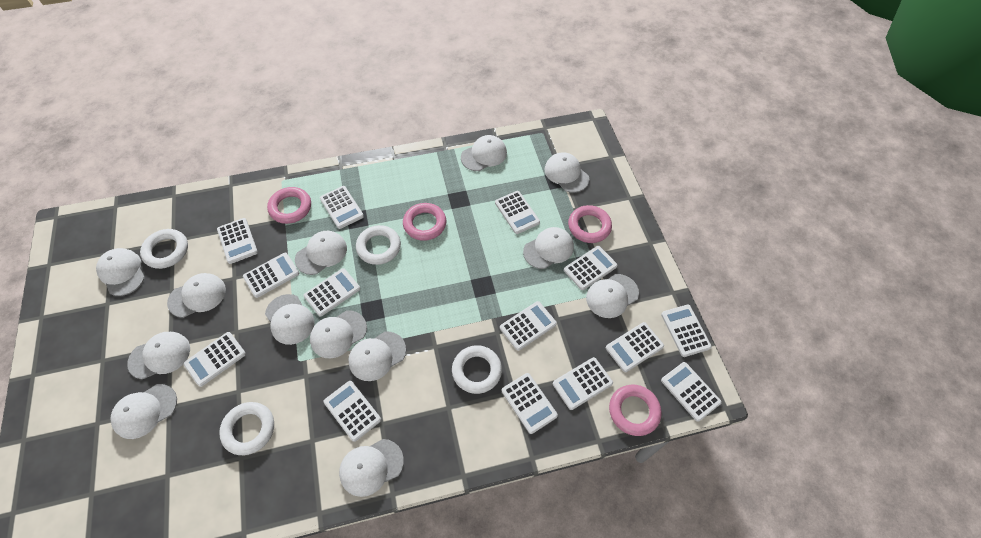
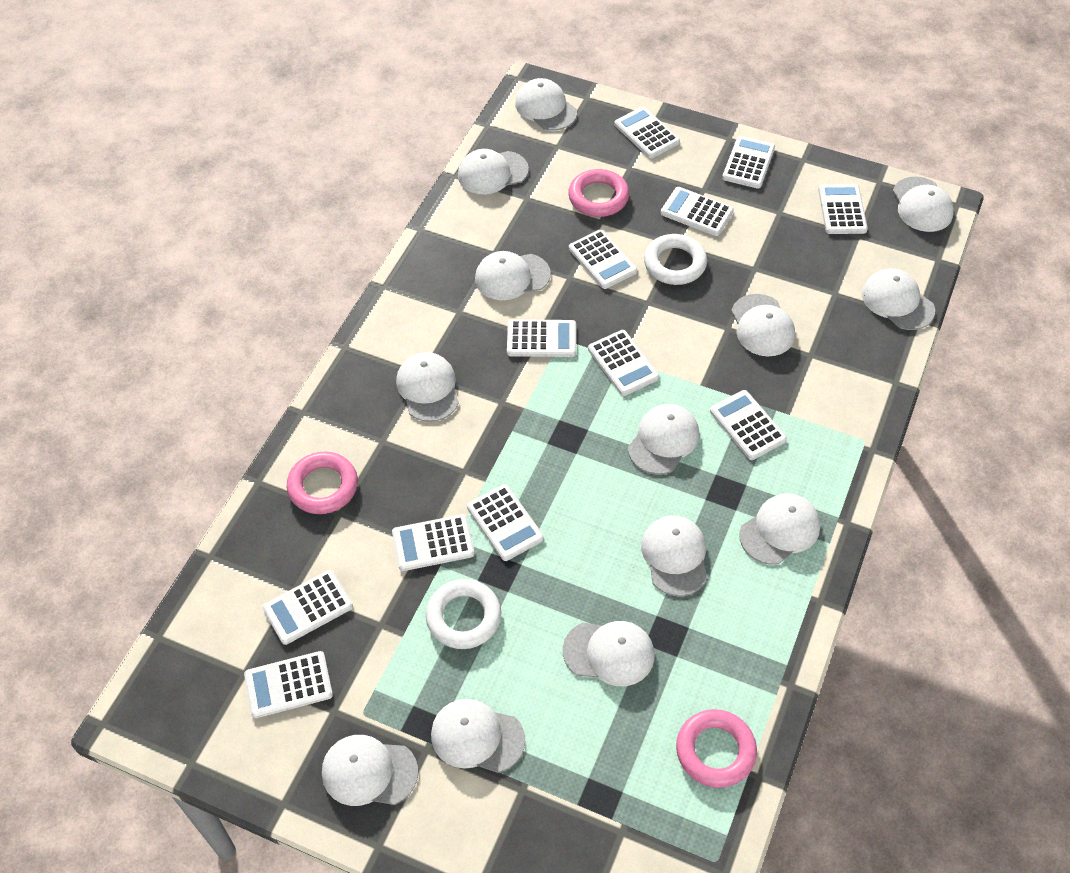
pink ring: 4 -> 3
white calculator: 14 -> 12
white ring: 4 -> 2

